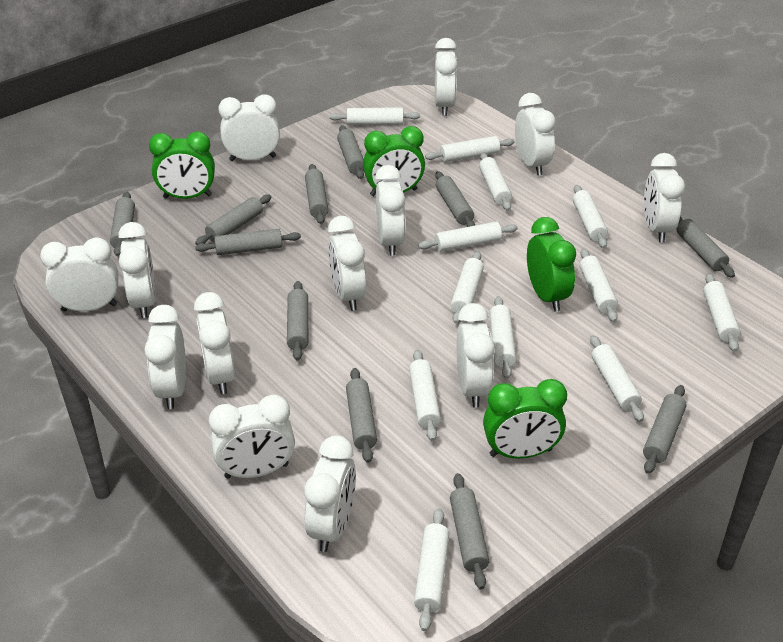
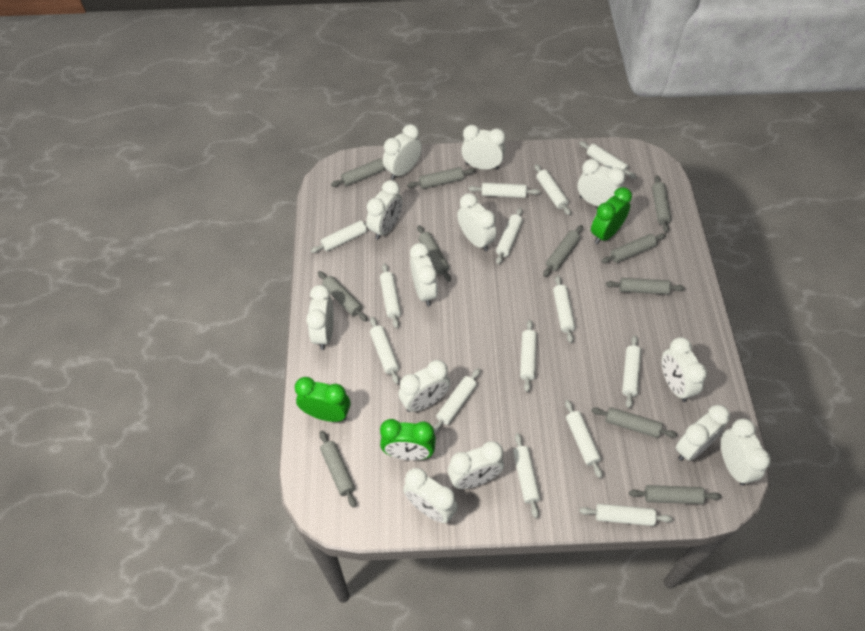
green clock: 4 -> 3
white rolling pin: 12 -> 14

